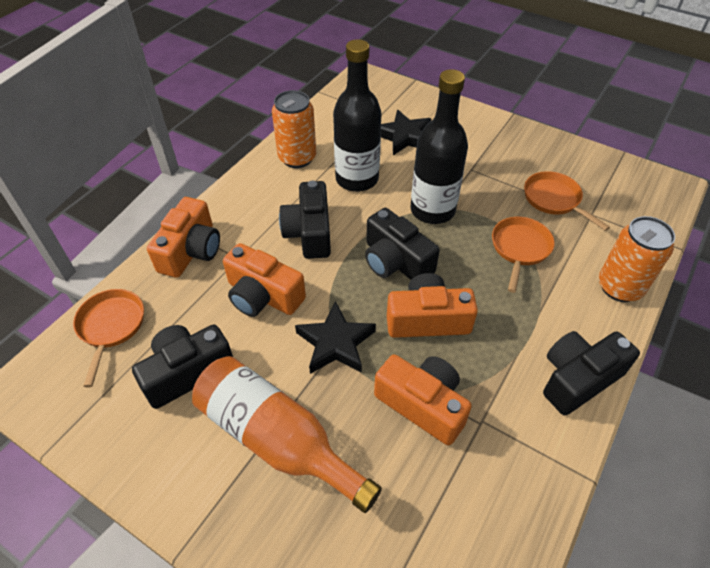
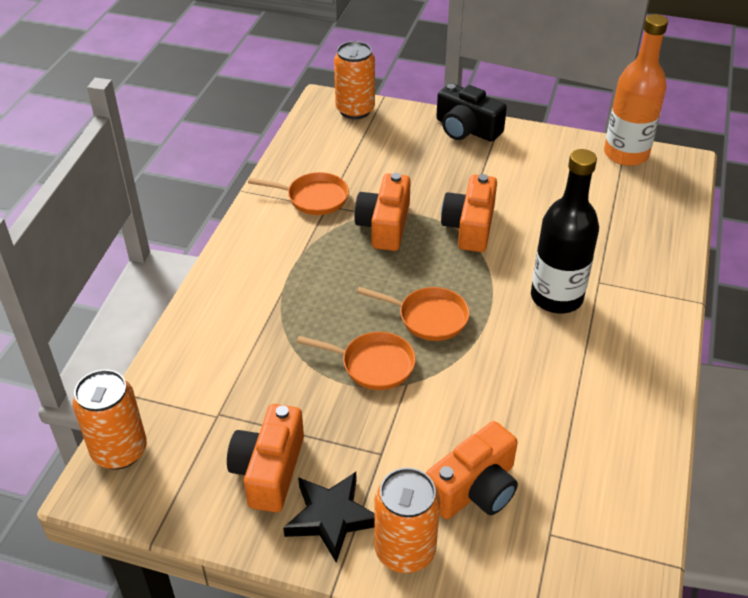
black bottle: 2 -> 1
black camera: 4 -> 1
black star: 2 -> 1
orange can: 2 -> 3

